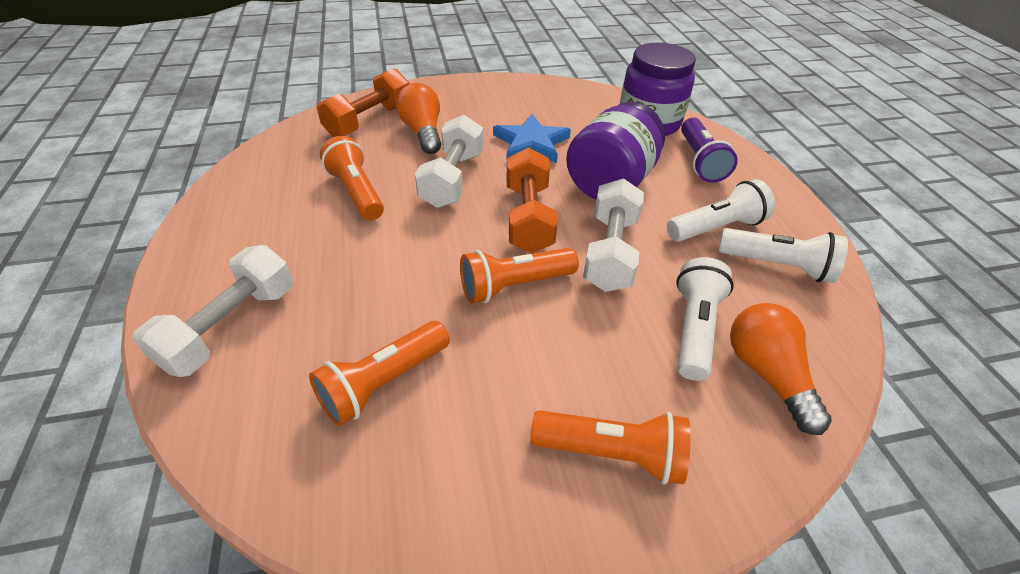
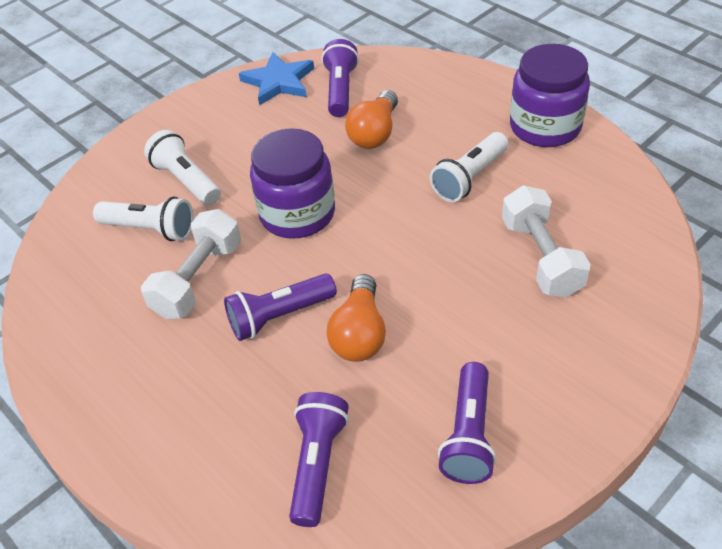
orange dumbbell: 2 -> 0
orange flashlight: 4 -> 0
purple flashlight: 1 -> 4
white dumbbell: 3 -> 2

